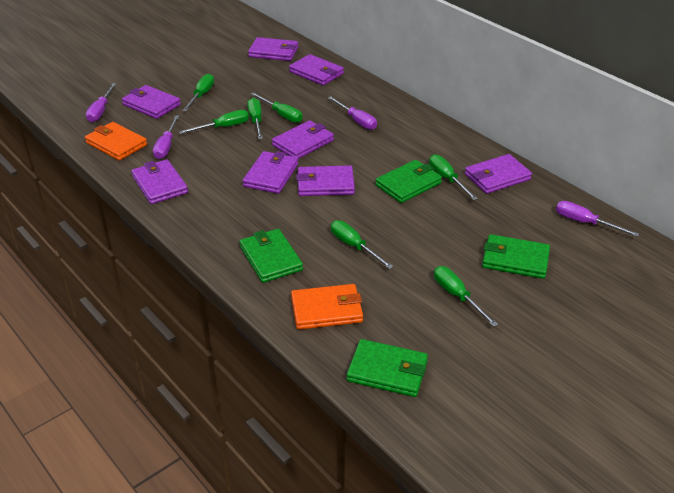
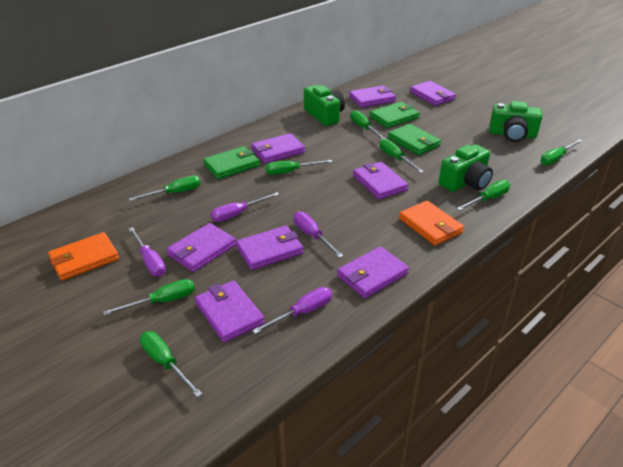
green camera: 0 -> 3
green screwdriver: 7 -> 8
green wallet: 4 -> 3

